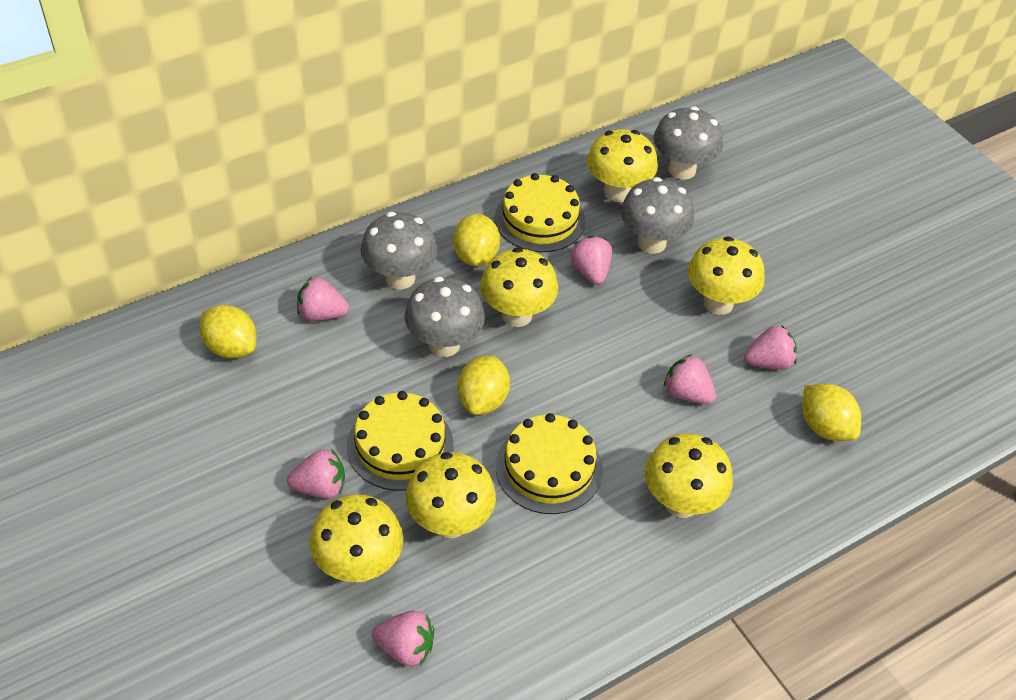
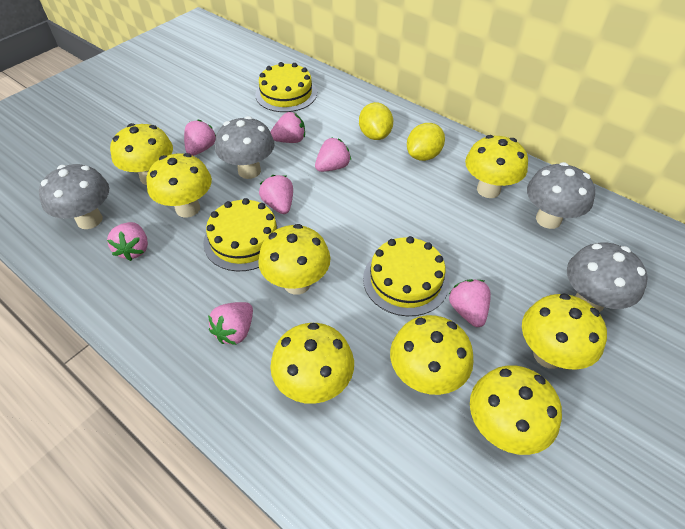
pink strawberry: 6 -> 7
yellow lemon: 4 -> 2
yellow mushroom: 6 -> 8

